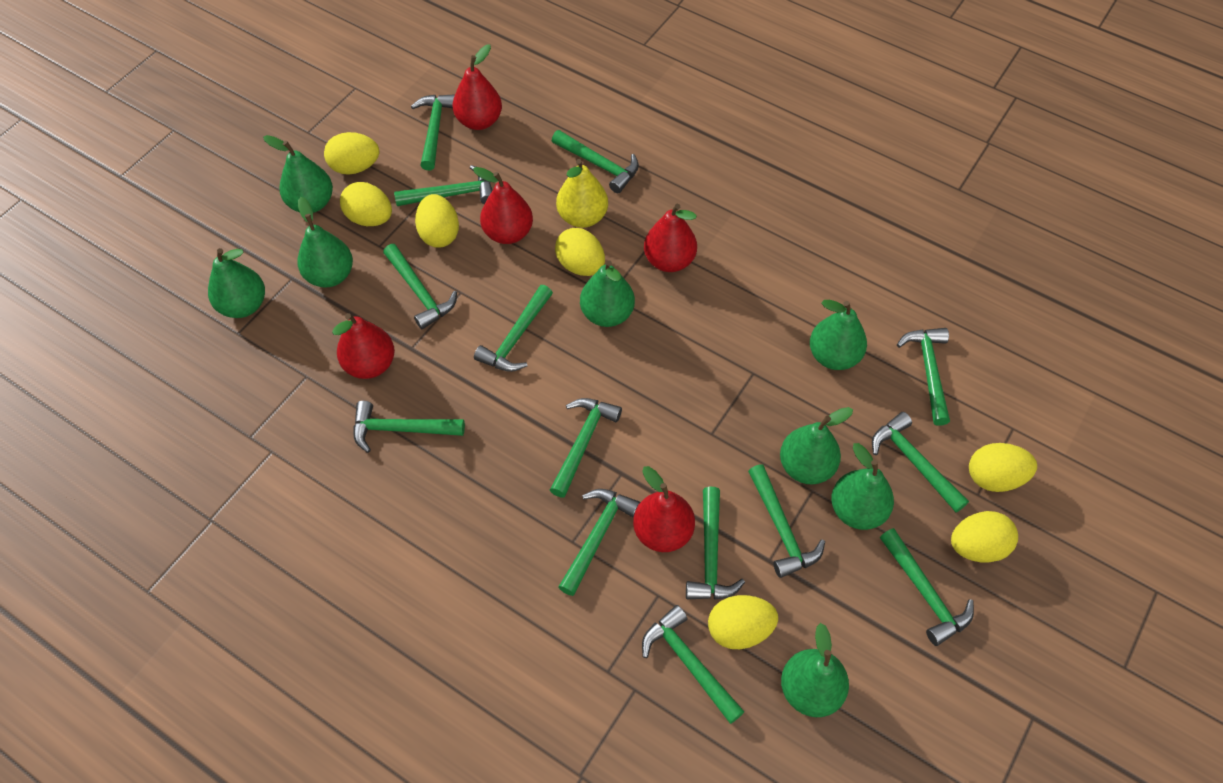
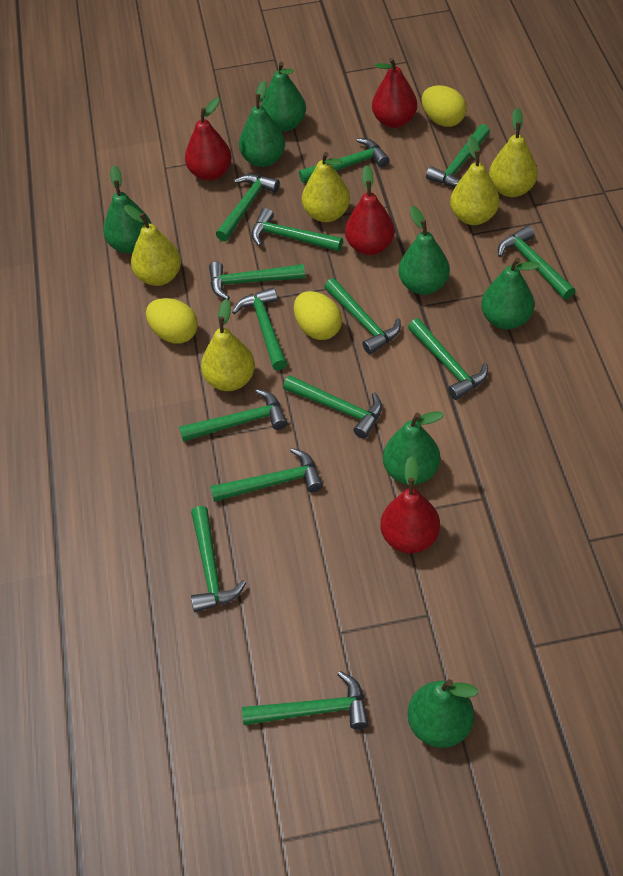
green pear: 8 -> 7
red pear: 5 -> 4
yellow egg: 7 -> 3
yellow pear: 1 -> 5

